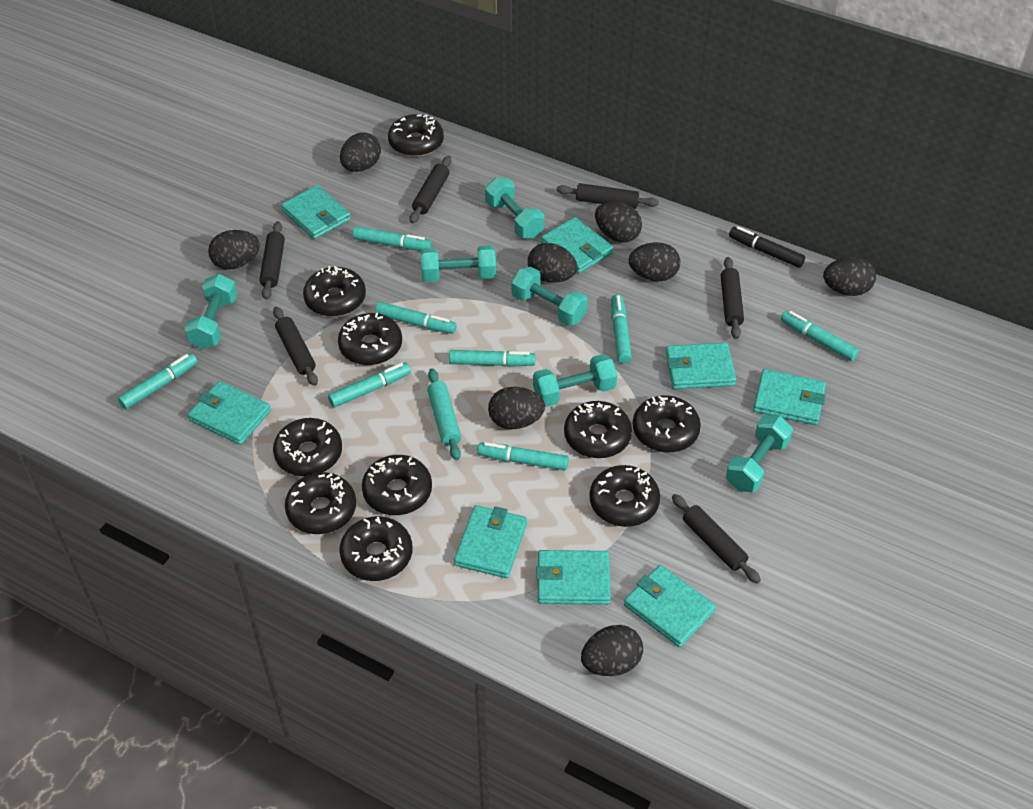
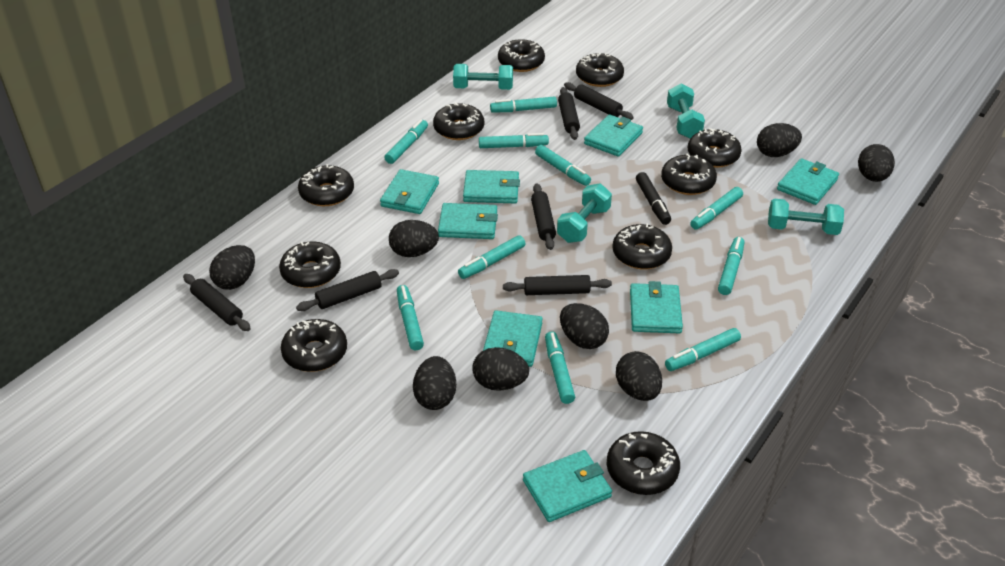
turquoise dumbbell: 6 -> 4
turquoise marker: 8 -> 10
turquoise rolling pin: 1 -> 0

